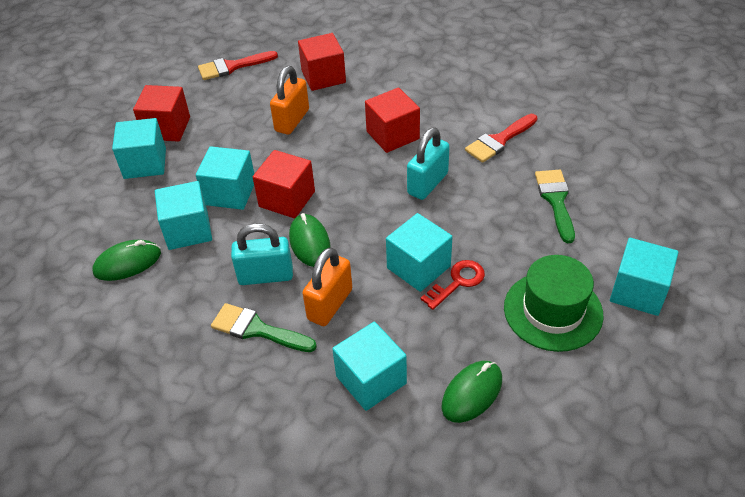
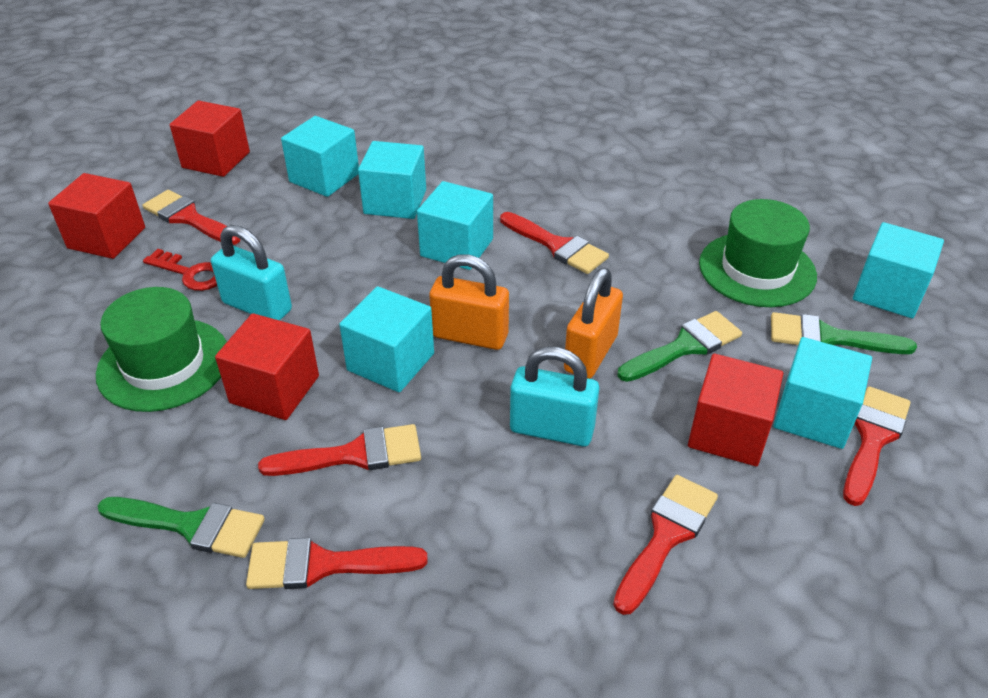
green brush: 2 -> 3
green hat: 1 -> 2
green mouse: 3 -> 0
red brush: 2 -> 6

